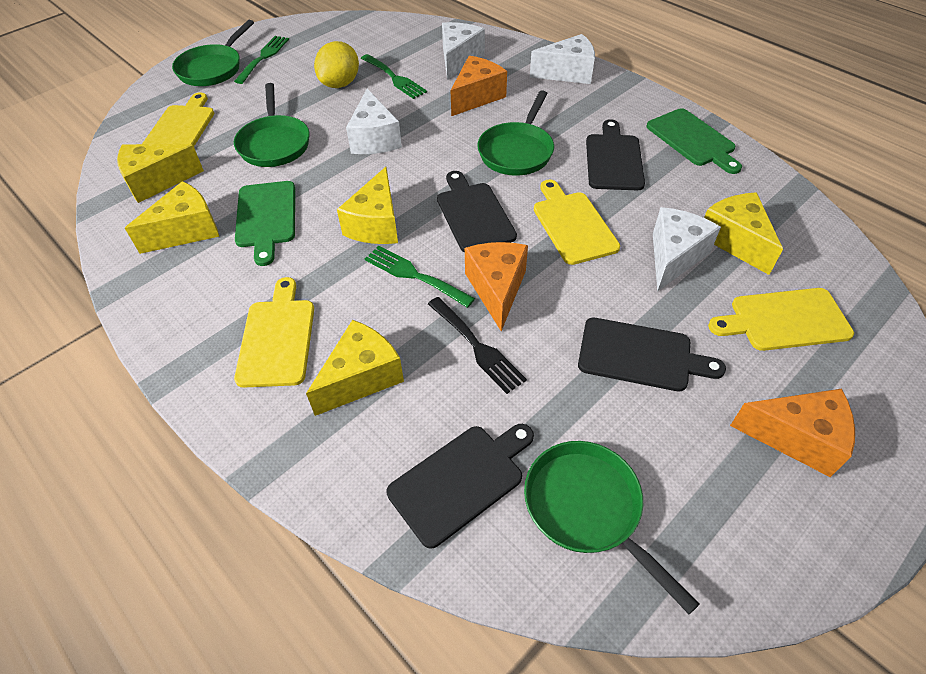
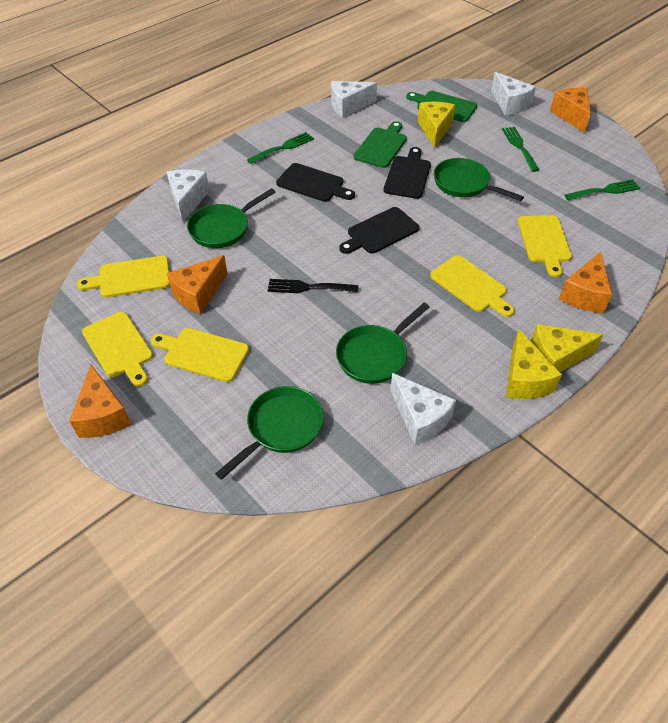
black cutting board: 4 -> 3
orange cheese: 3 -> 4
yellow cheese: 5 -> 3
yellow cutting board: 4 -> 5
yellow lemon: 1 -> 0

